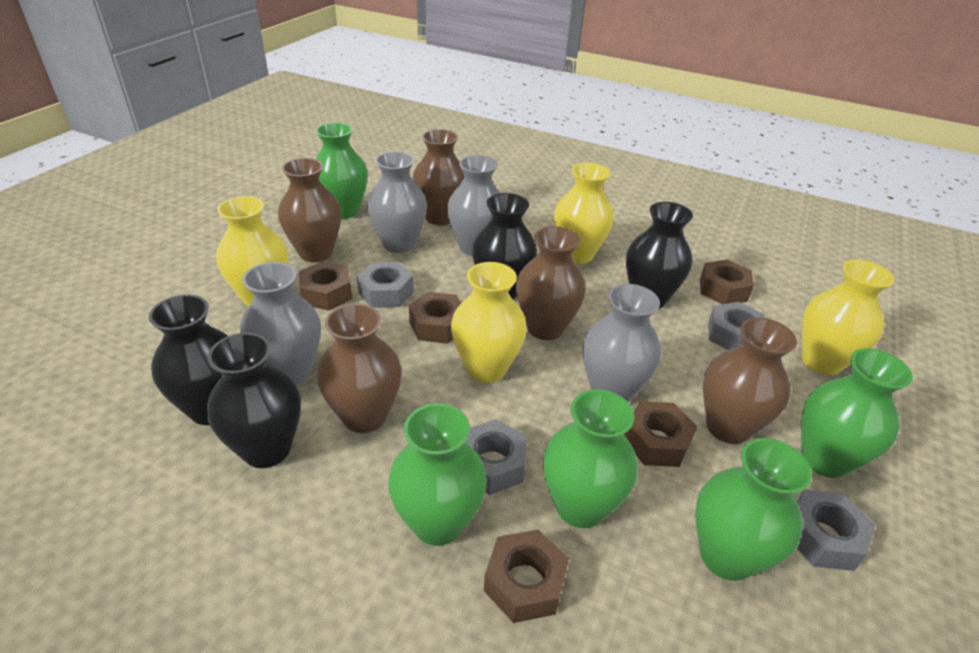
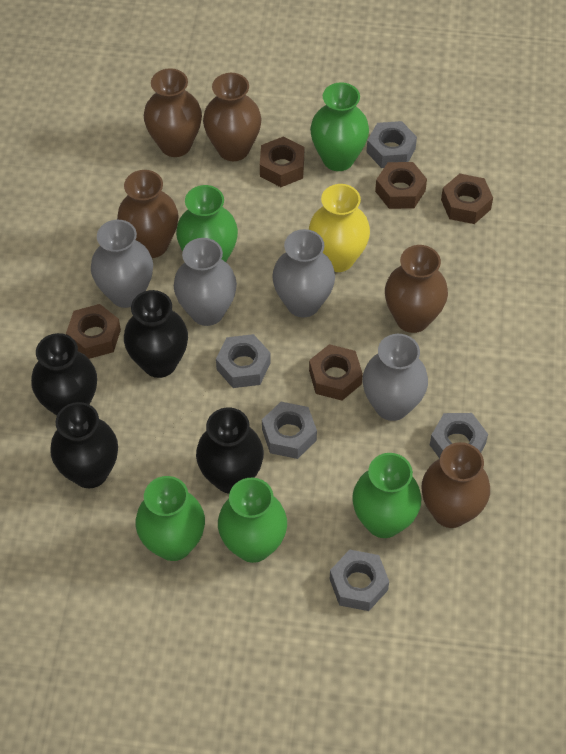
grey nut: 4 -> 5
yellow vase: 4 -> 1

